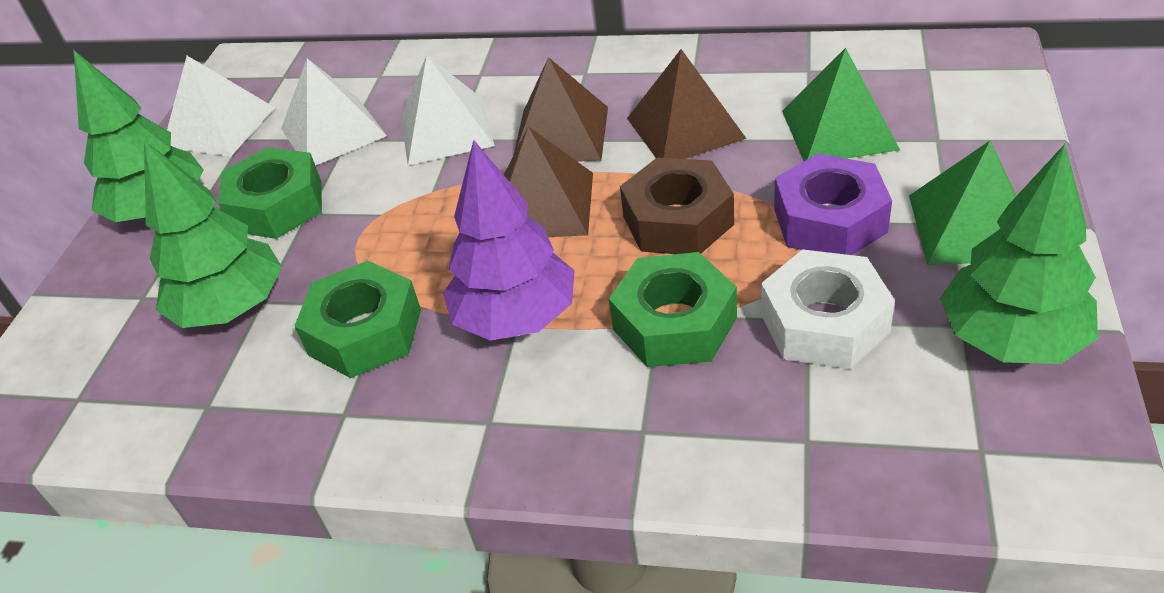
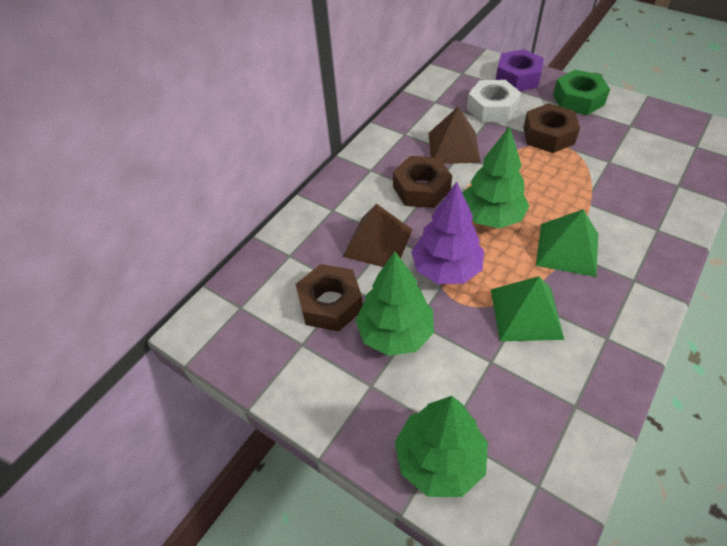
brown nut: 1 -> 3
brown pyramid: 3 -> 2
green nut: 3 -> 1
white pyramid: 3 -> 0

